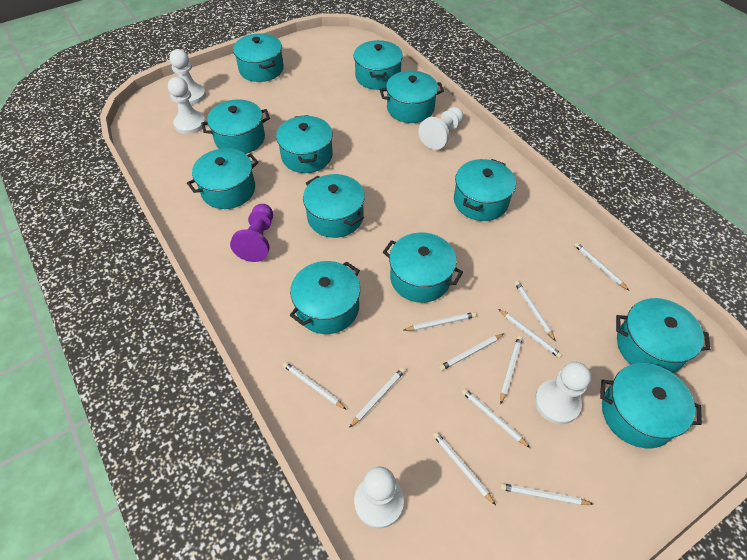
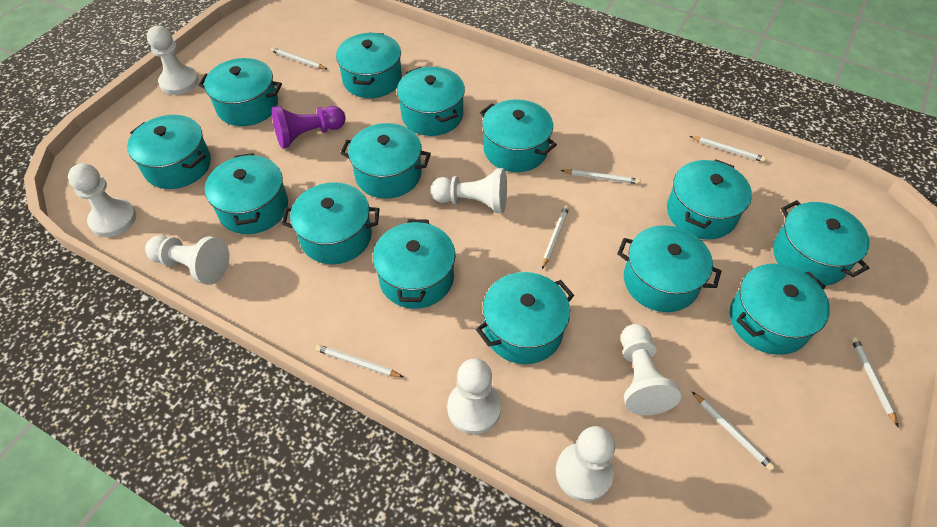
turquoise pot: 12 -> 14
white pawn: 5 -> 7
white pencil: 11 -> 7

